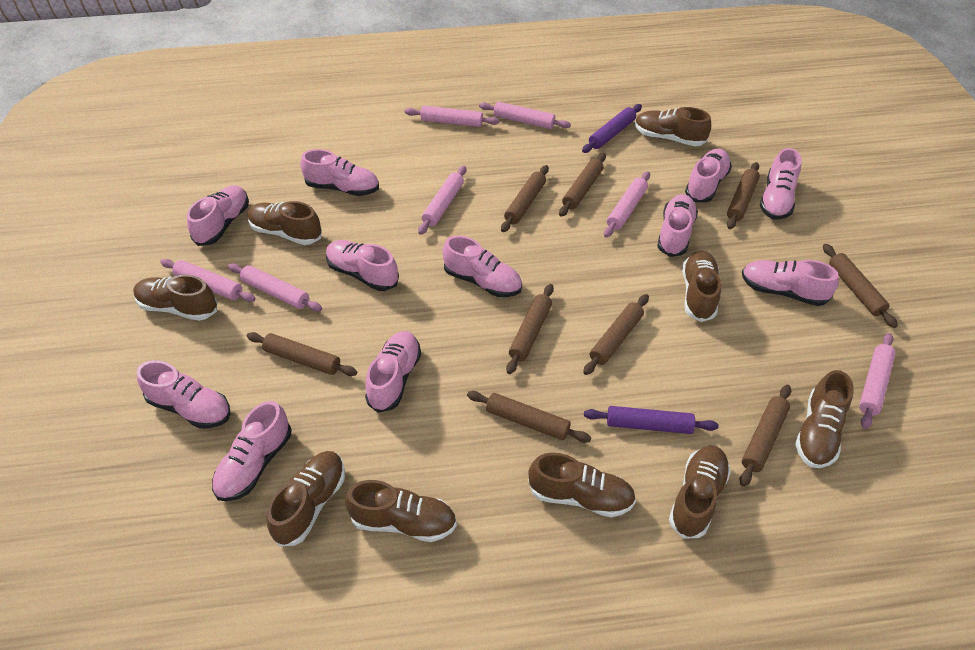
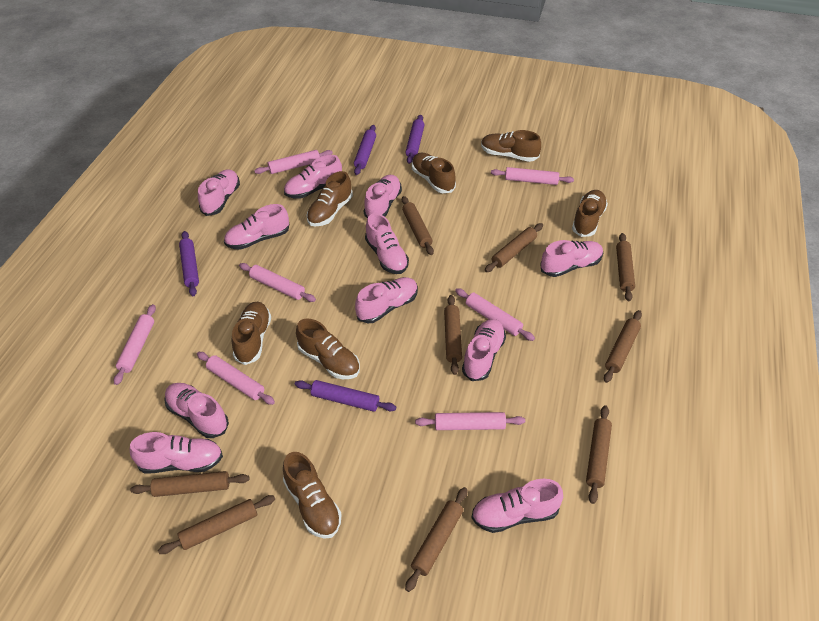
brown shoe: 9 -> 7
purple rolling pin: 2 -> 4

